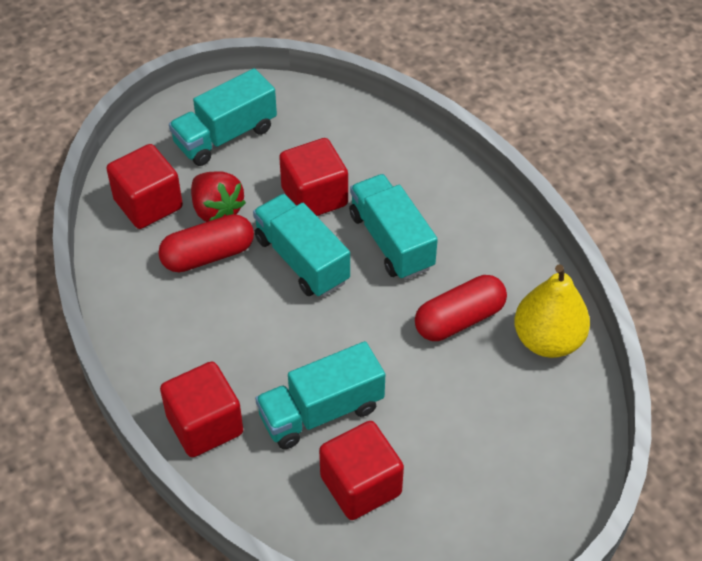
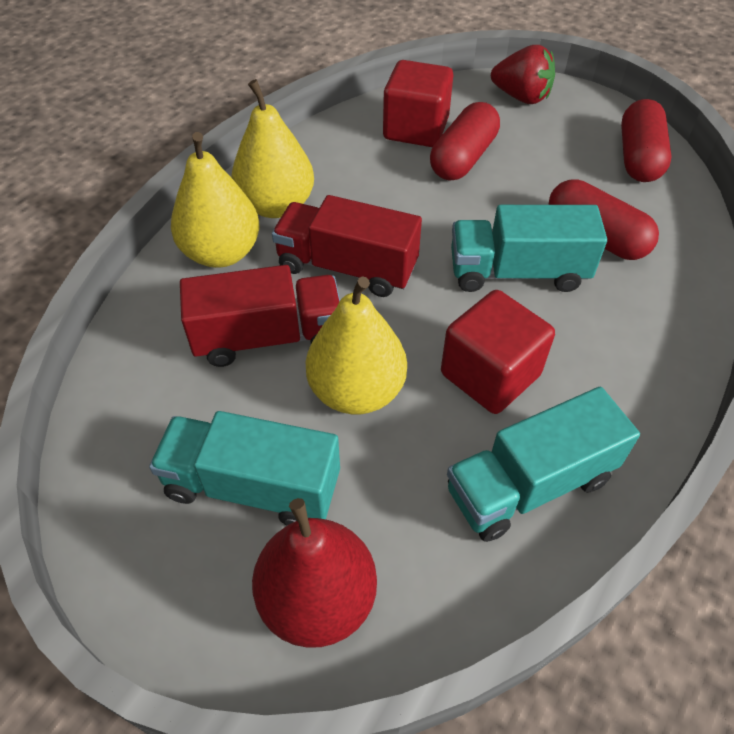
red capsule: 2 -> 3
red cube: 4 -> 2
red pear: 0 -> 1
red truck: 0 -> 2
turquoise truck: 4 -> 3
yellow pear: 1 -> 3

